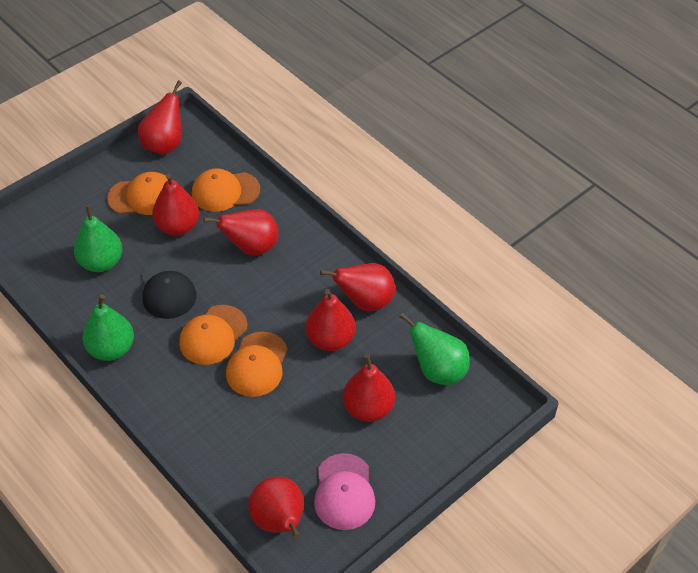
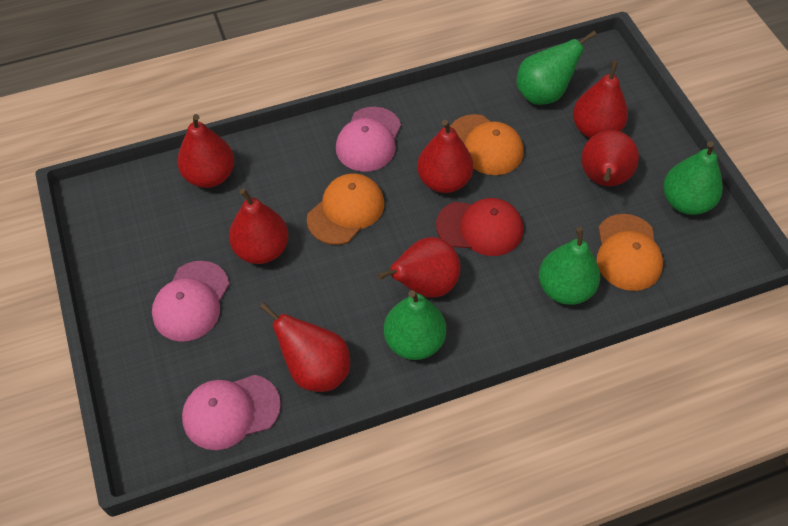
black cap: 1 -> 0
green pear: 3 -> 4
orange cap: 4 -> 3
pink cap: 1 -> 3
red cap: 0 -> 1

